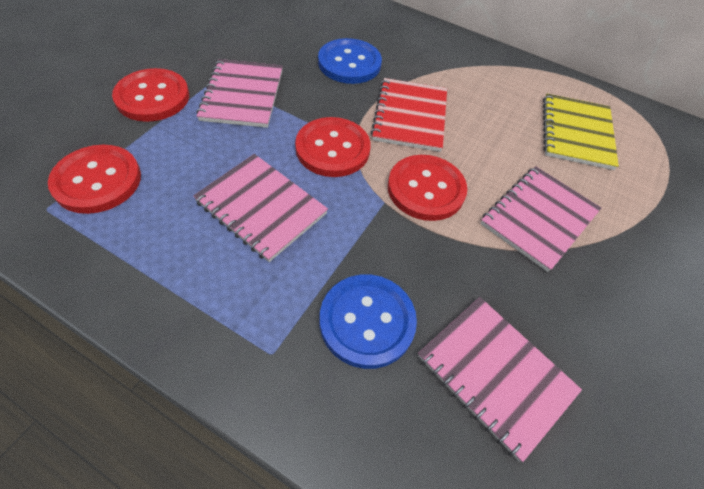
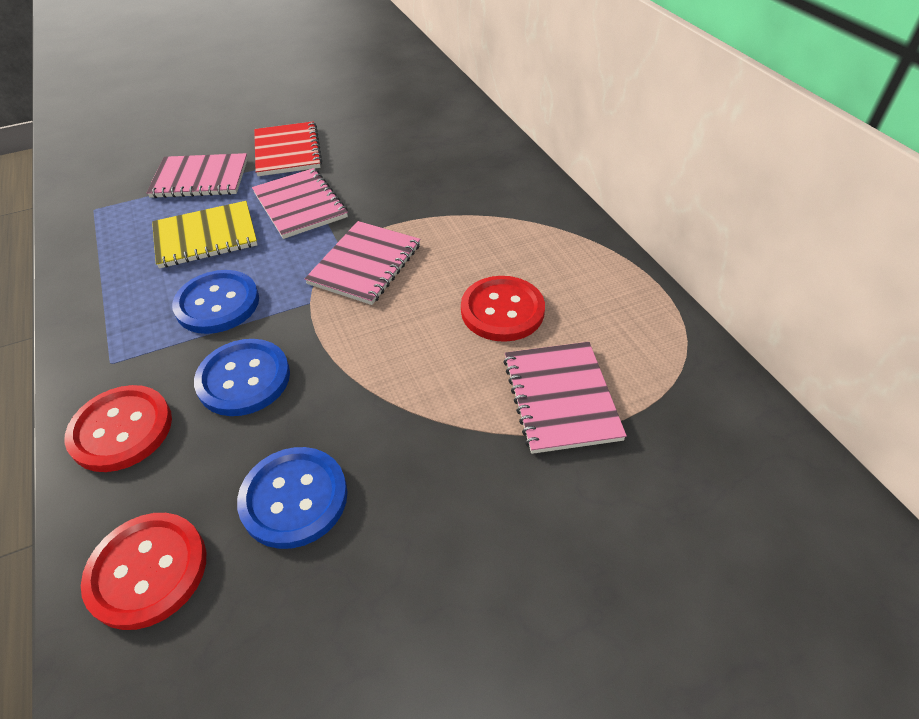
blue button: 2 -> 3
red button: 4 -> 3

